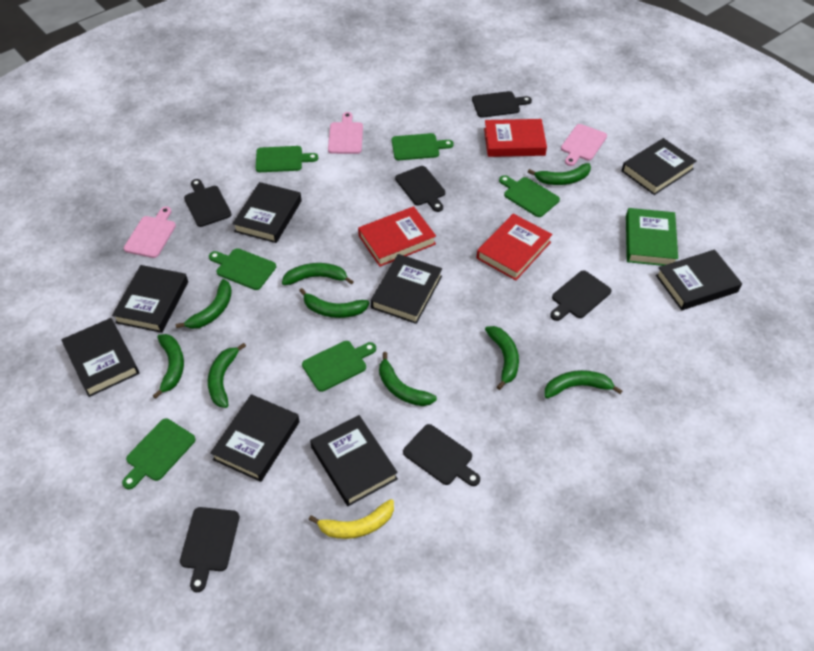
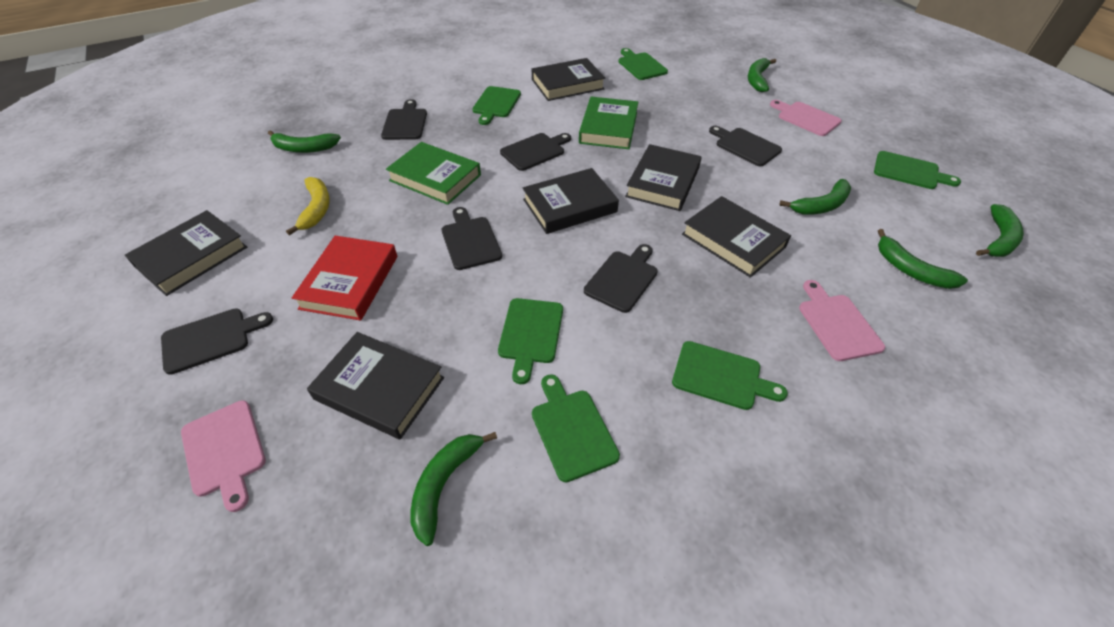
black book: 8 -> 6
green banana: 9 -> 6
green book: 1 -> 2
red book: 3 -> 1

